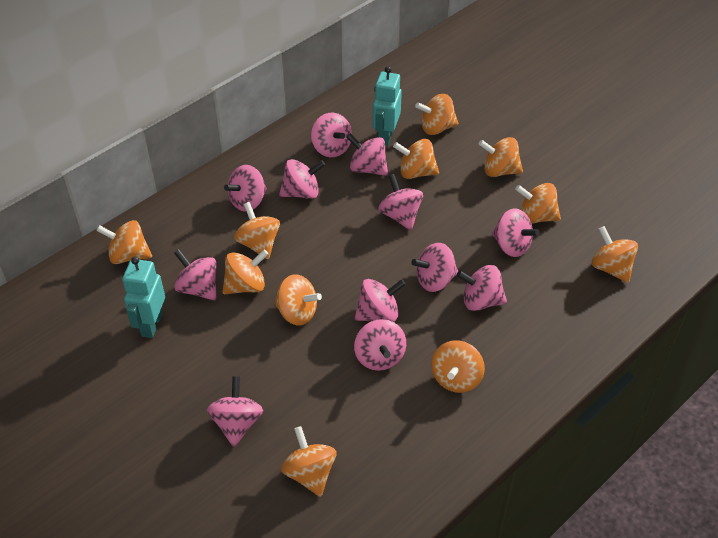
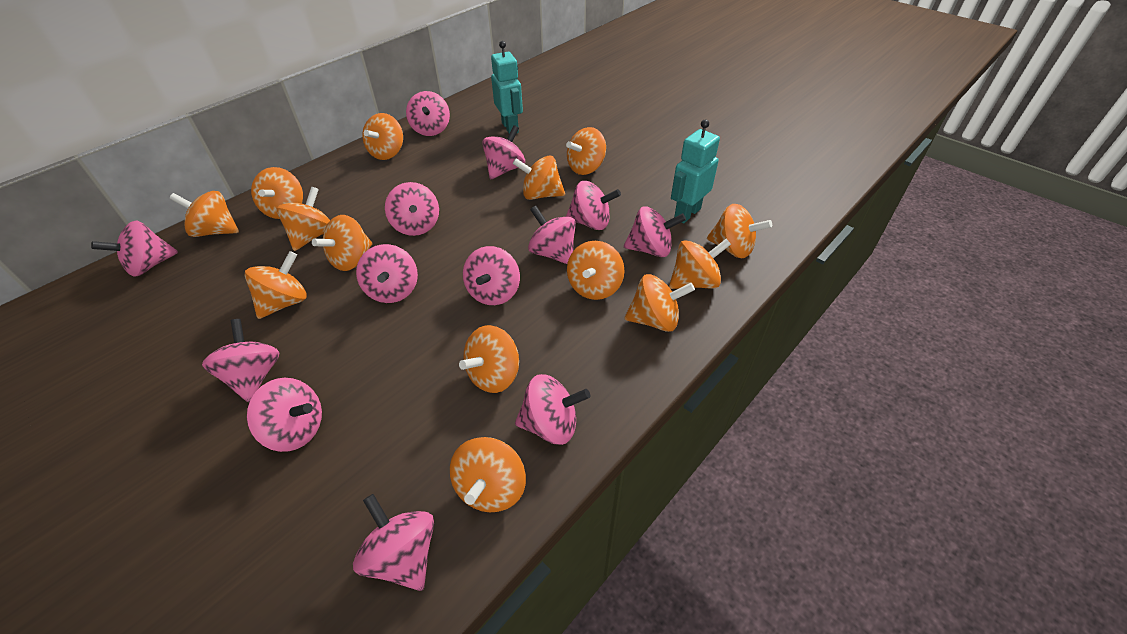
orange spinning top: 11 -> 14
pink spinning top: 12 -> 13

